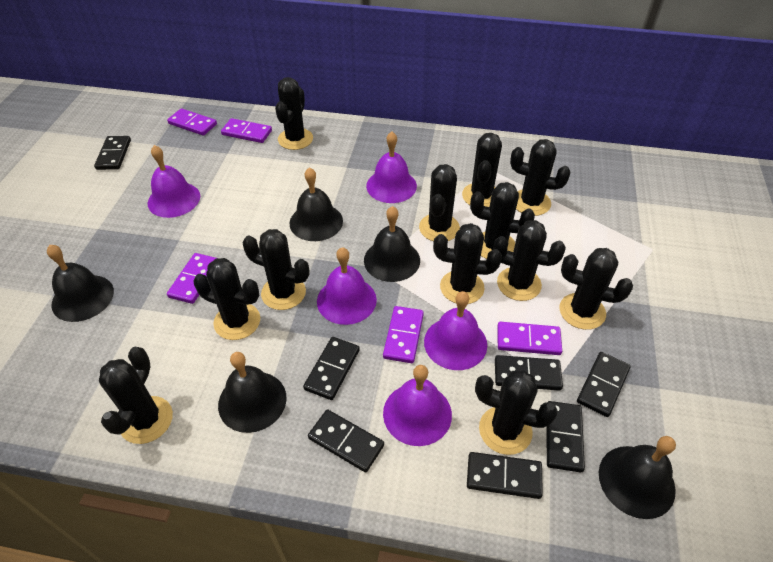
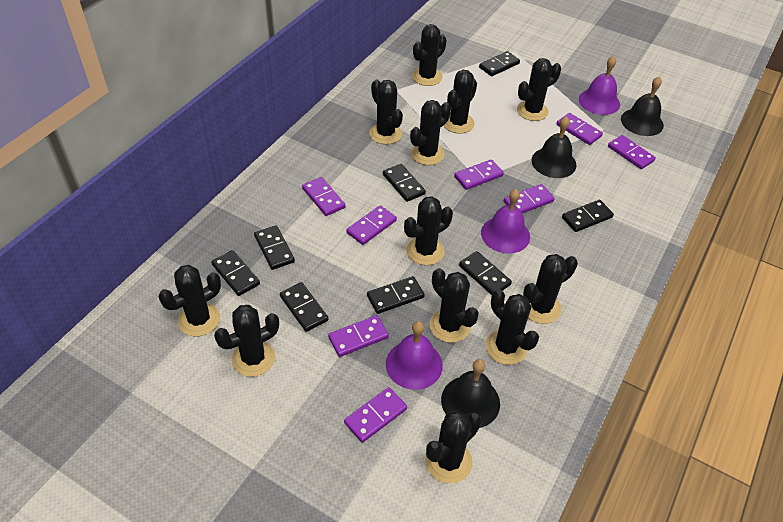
black bell: 5 -> 3
black domino: 7 -> 8
purple bell: 5 -> 3
purple domino: 5 -> 8

